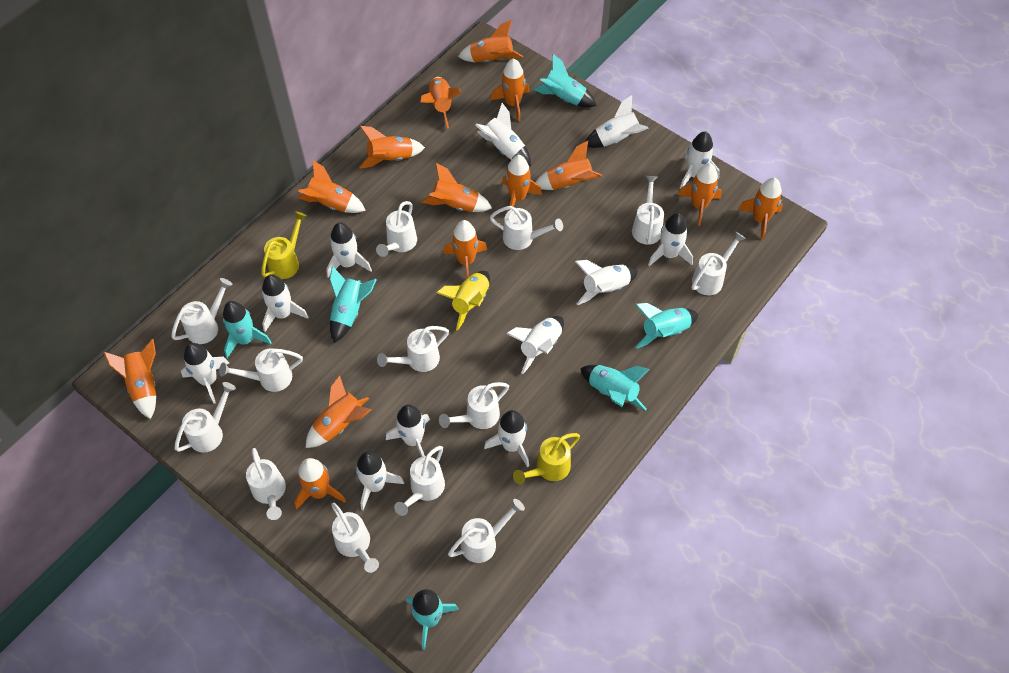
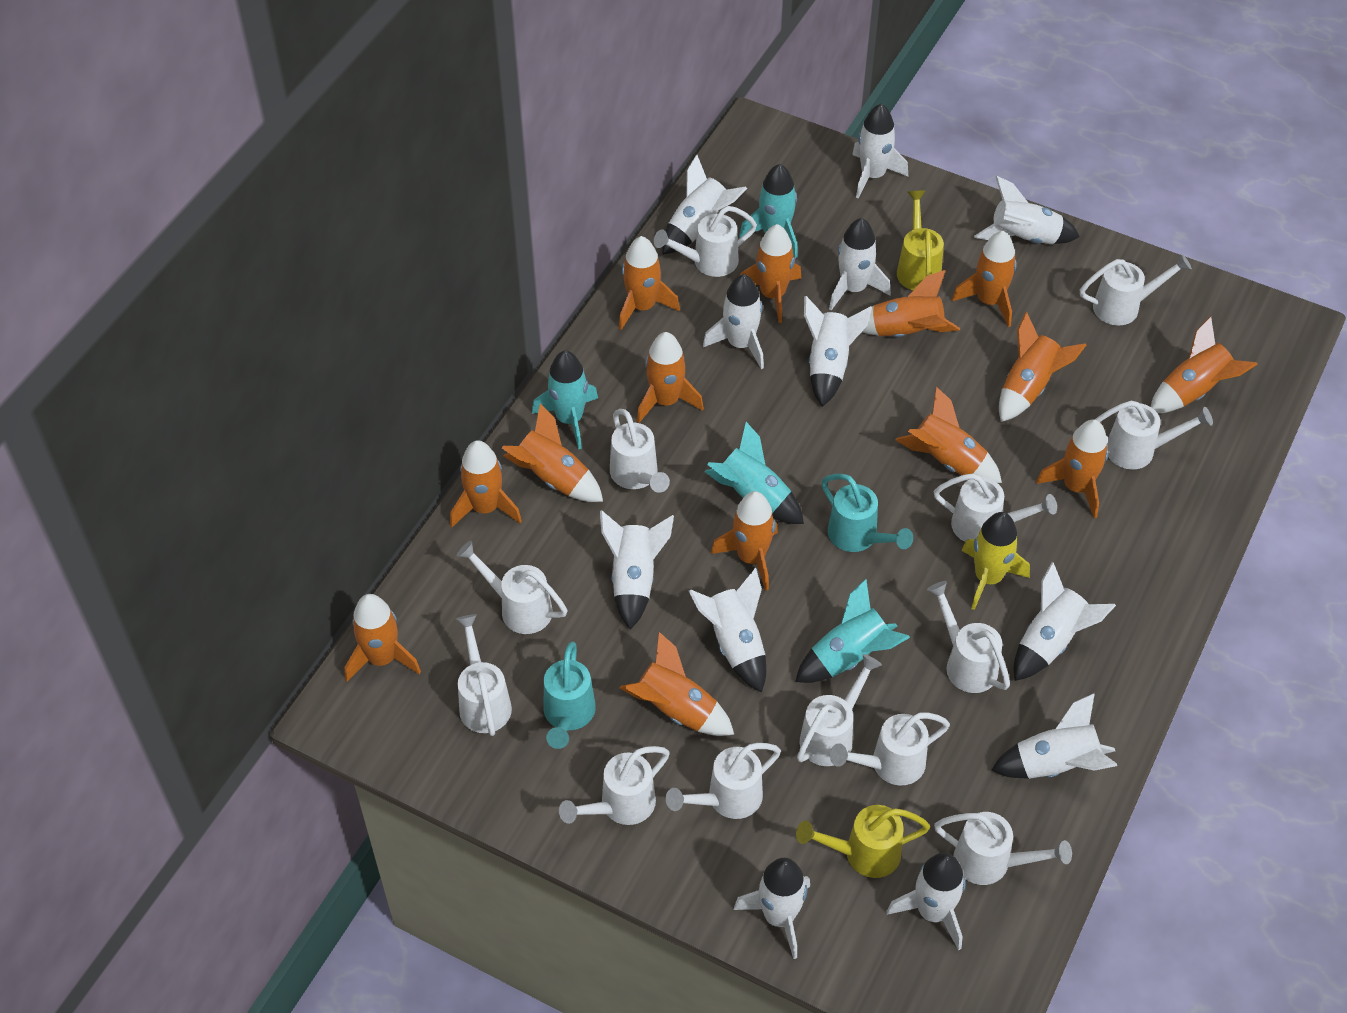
turquoise rocket: 6 -> 4
turquoise watering can: 0 -> 2

